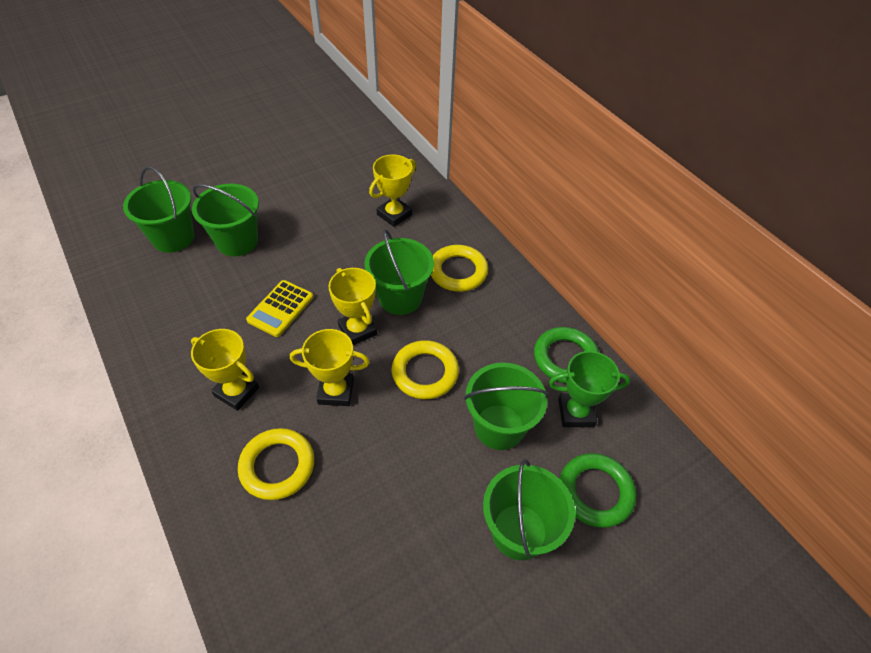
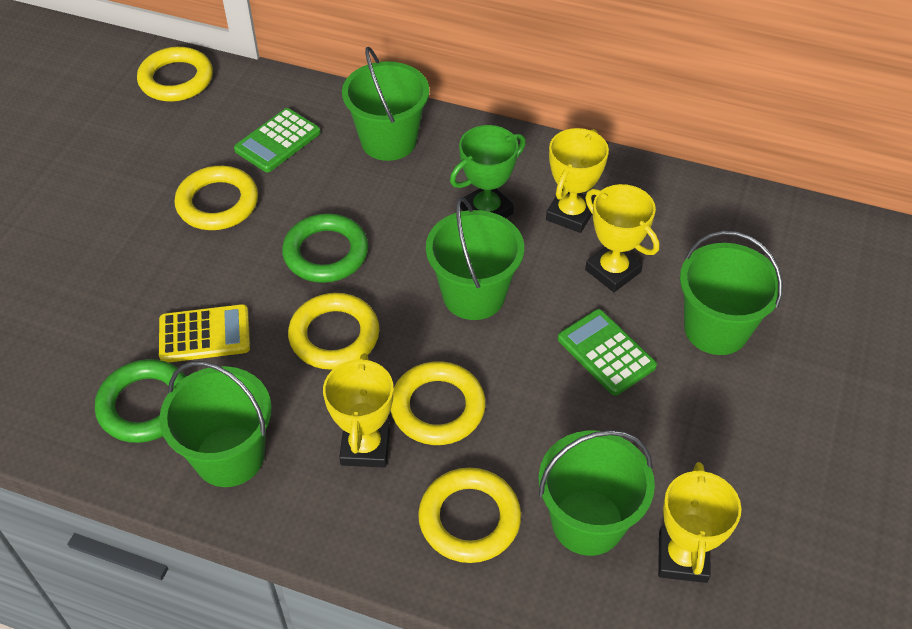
green calculator: 0 -> 2
yellow ring: 3 -> 5

